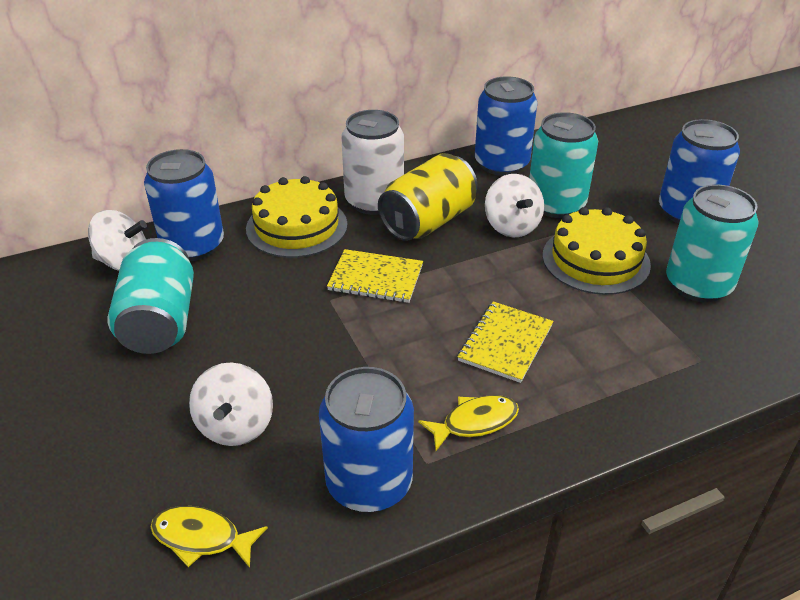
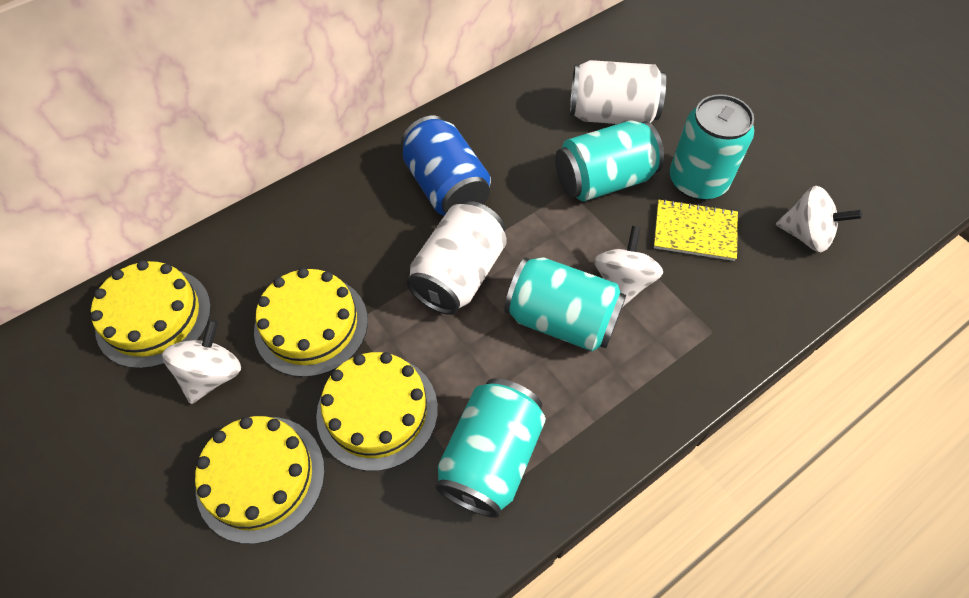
blue can: 4 -> 1
turquoise can: 3 -> 4
white can: 1 -> 2
yellow cake: 2 -> 4
yellow can: 1 -> 0
yellow fish: 2 -> 0
yellow notebook: 2 -> 1

